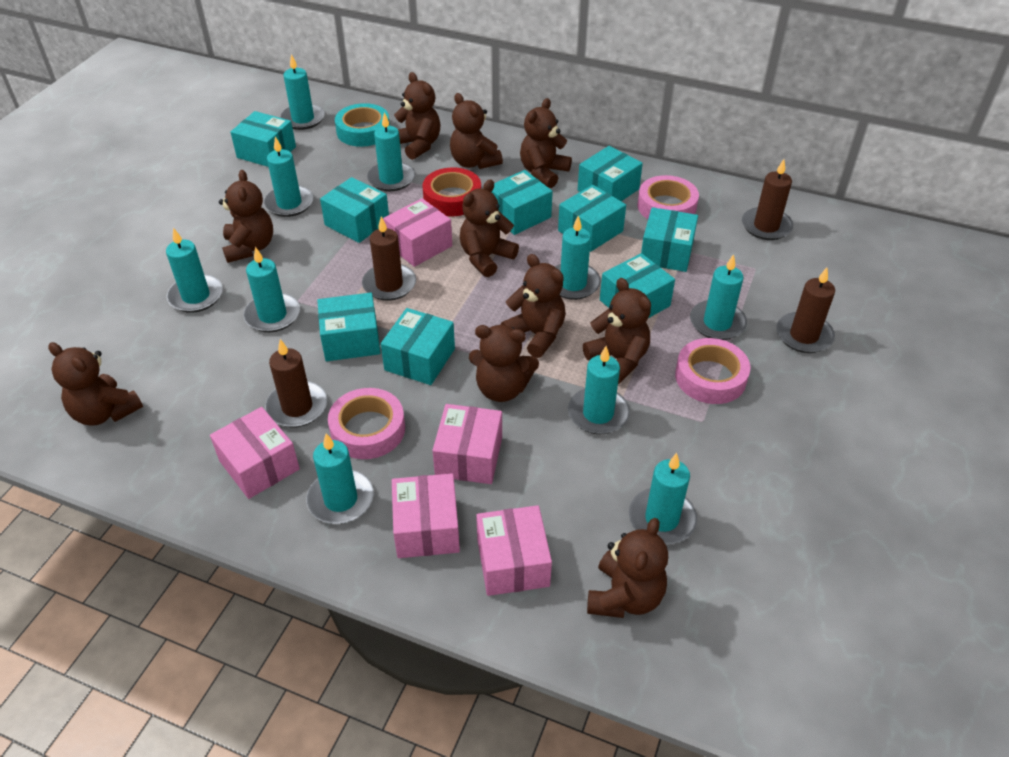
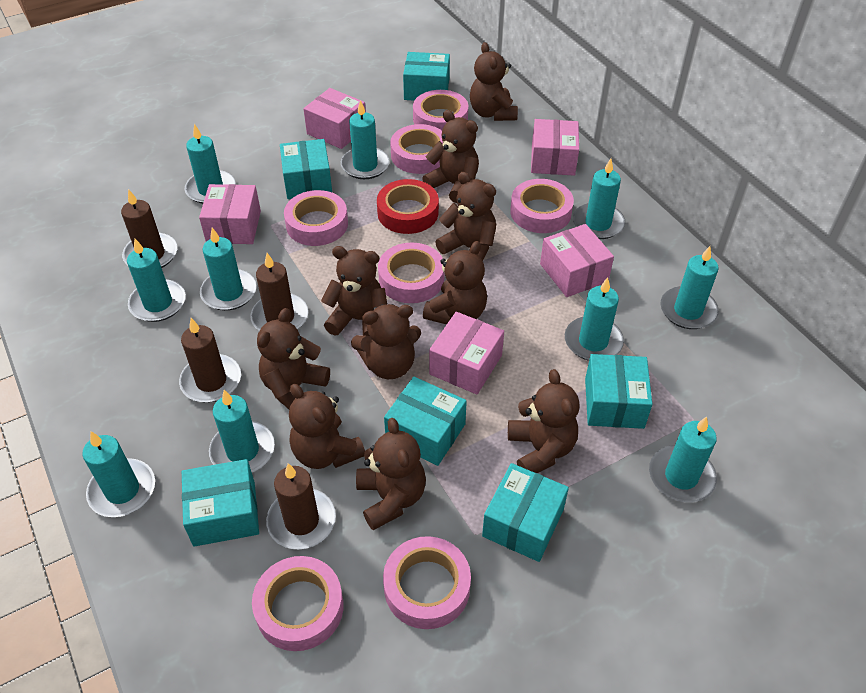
pink tape: 3 -> 7
turquoise box: 9 -> 6
turquoise tape: 1 -> 0

